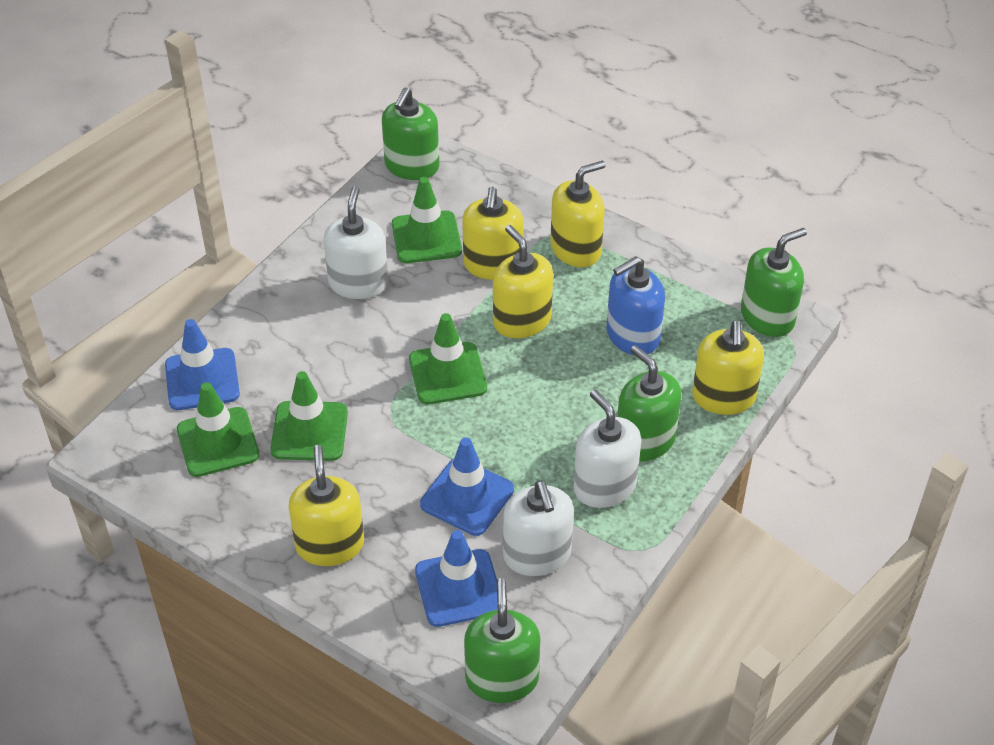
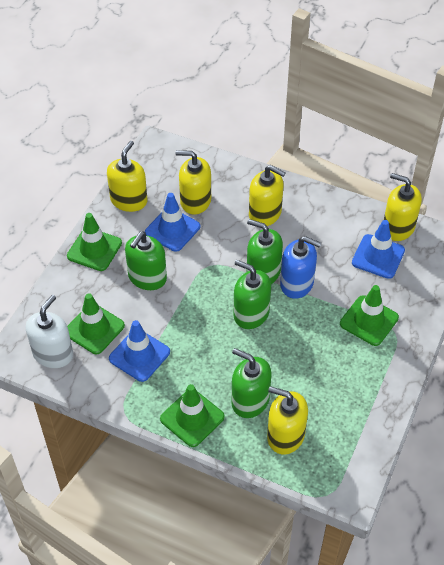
white soap dispenser: 3 -> 1

